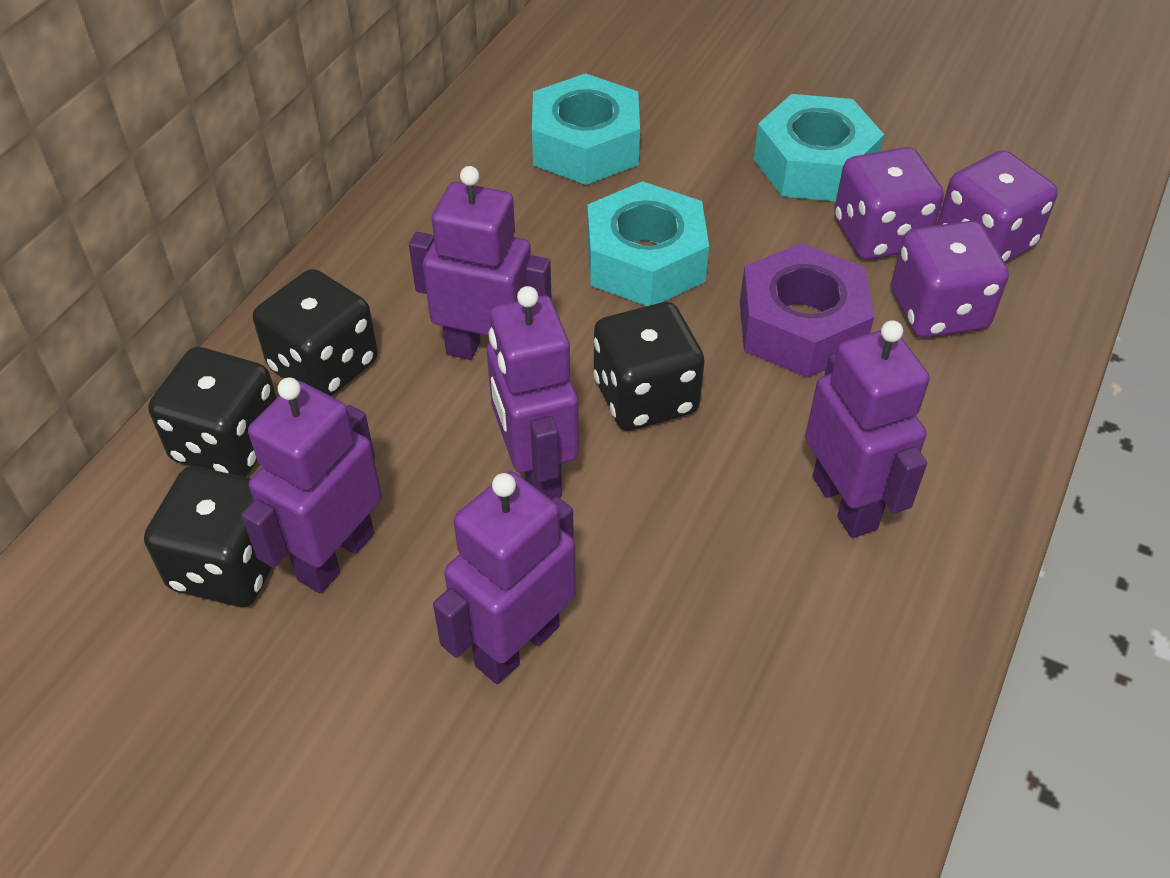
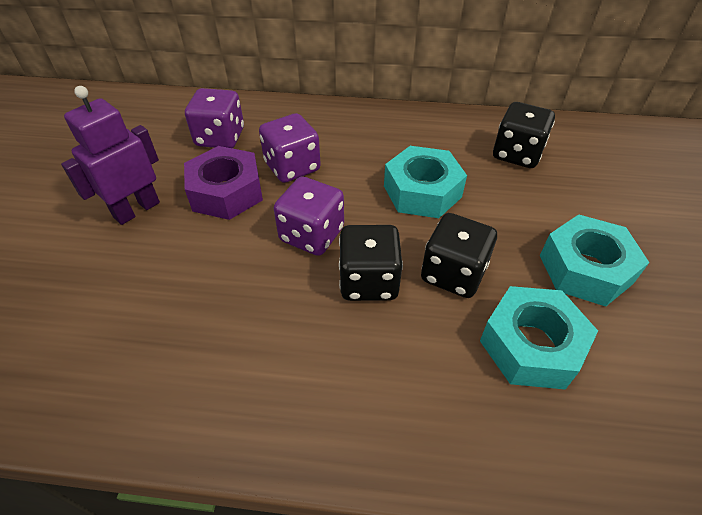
black dice: 4 -> 3
purple robot: 5 -> 1

